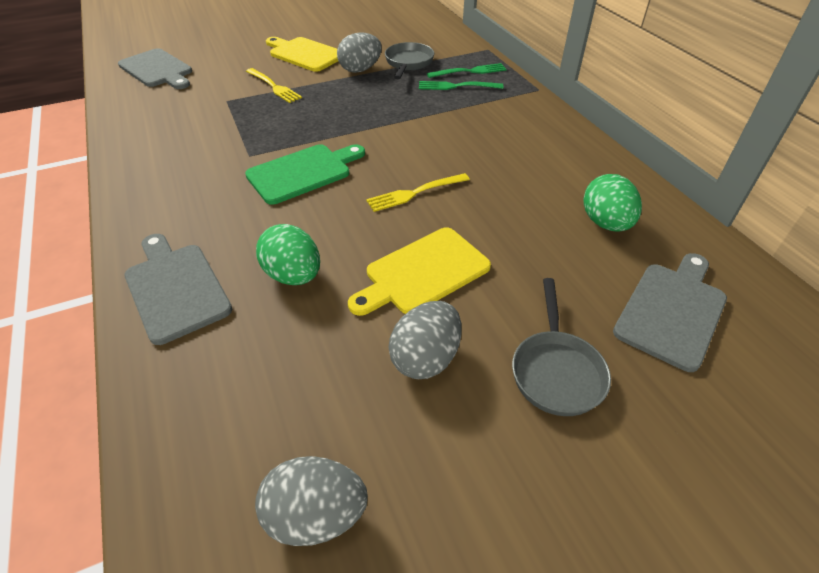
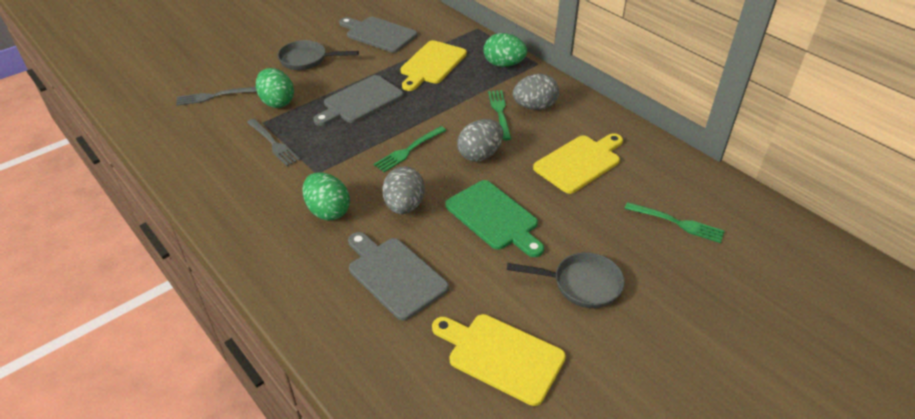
green egg: 2 -> 3
green fork: 2 -> 3
grey fork: 0 -> 2
yellow cutting board: 2 -> 3
yellow fork: 2 -> 0

